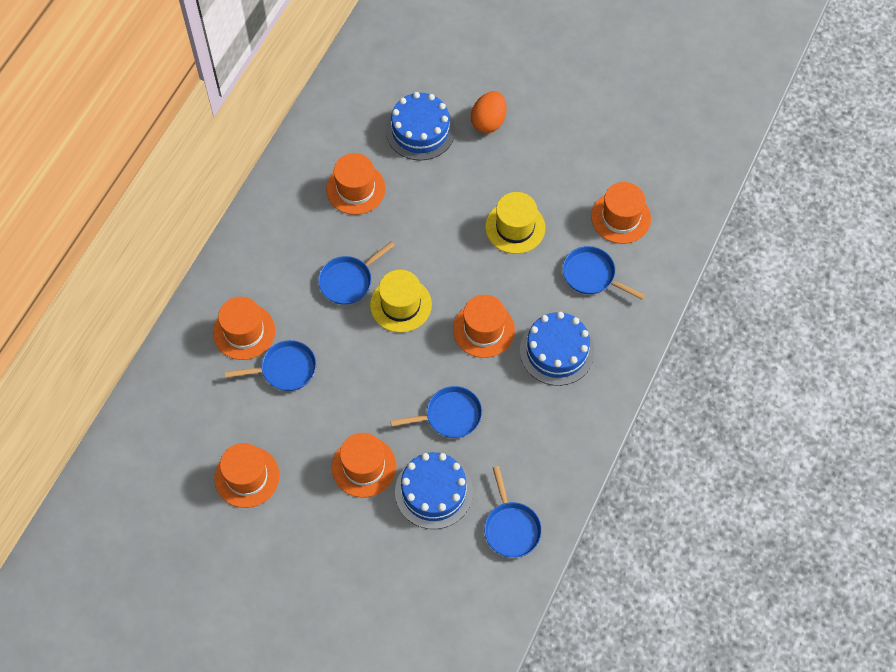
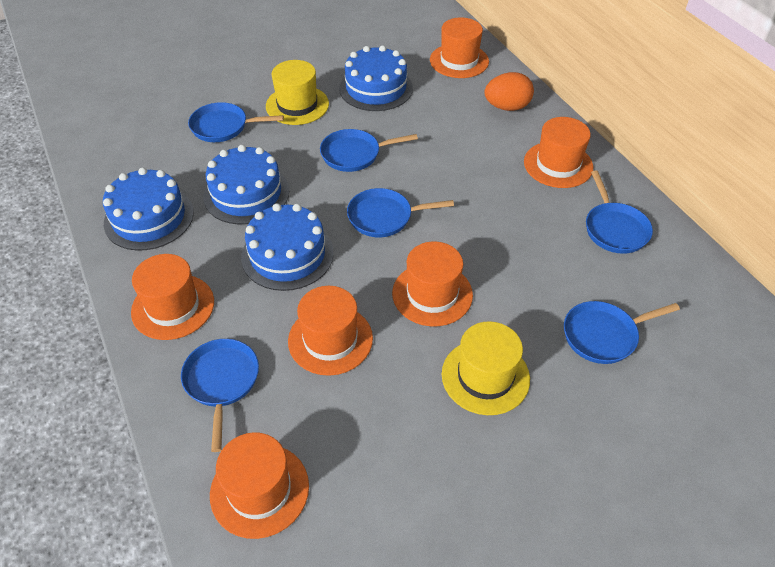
blue cake: 3 -> 4
blue pan: 5 -> 6

